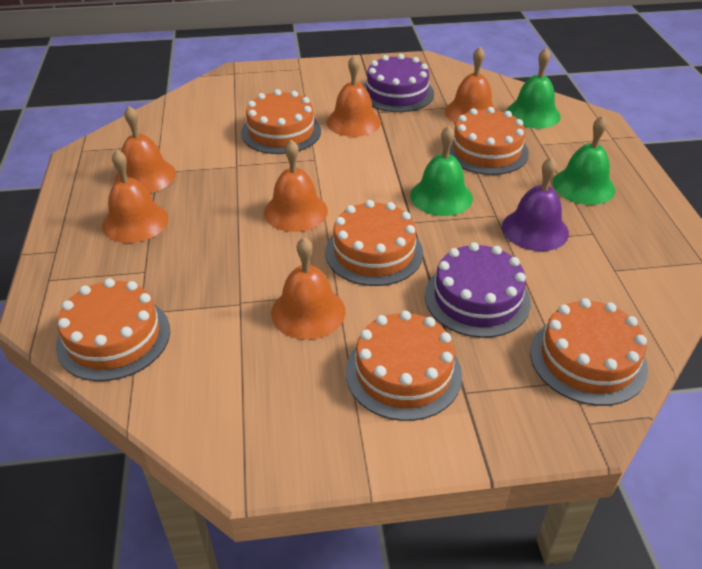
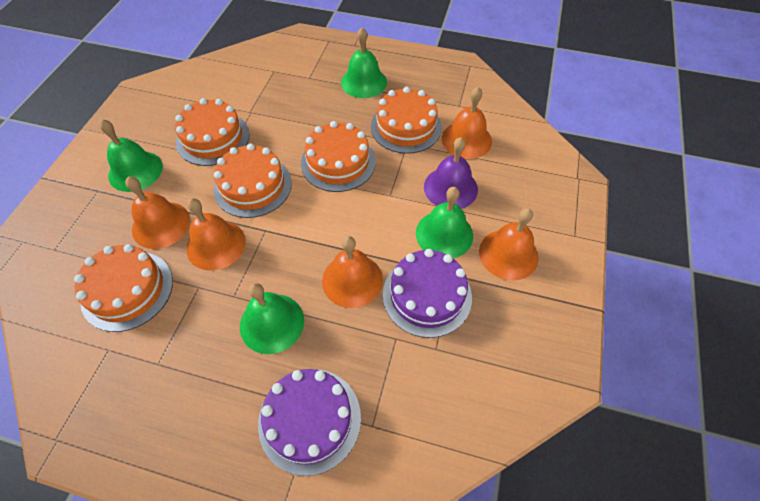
green bell: 3 -> 4
orange bell: 6 -> 5
orange cake: 6 -> 5

